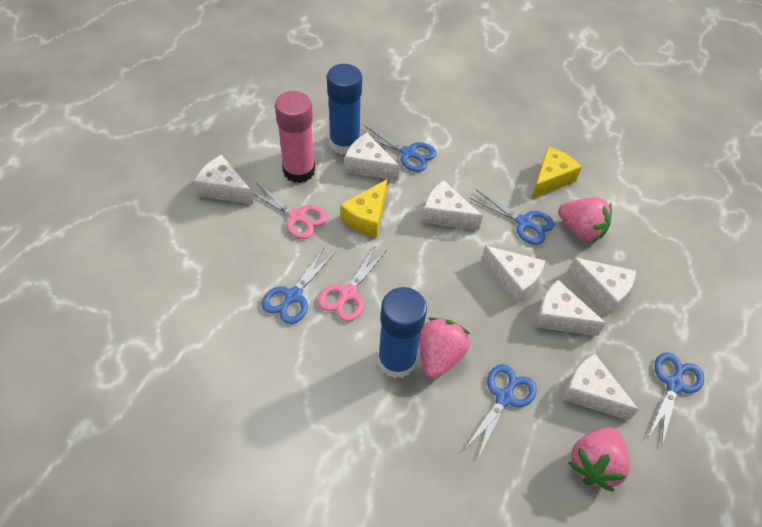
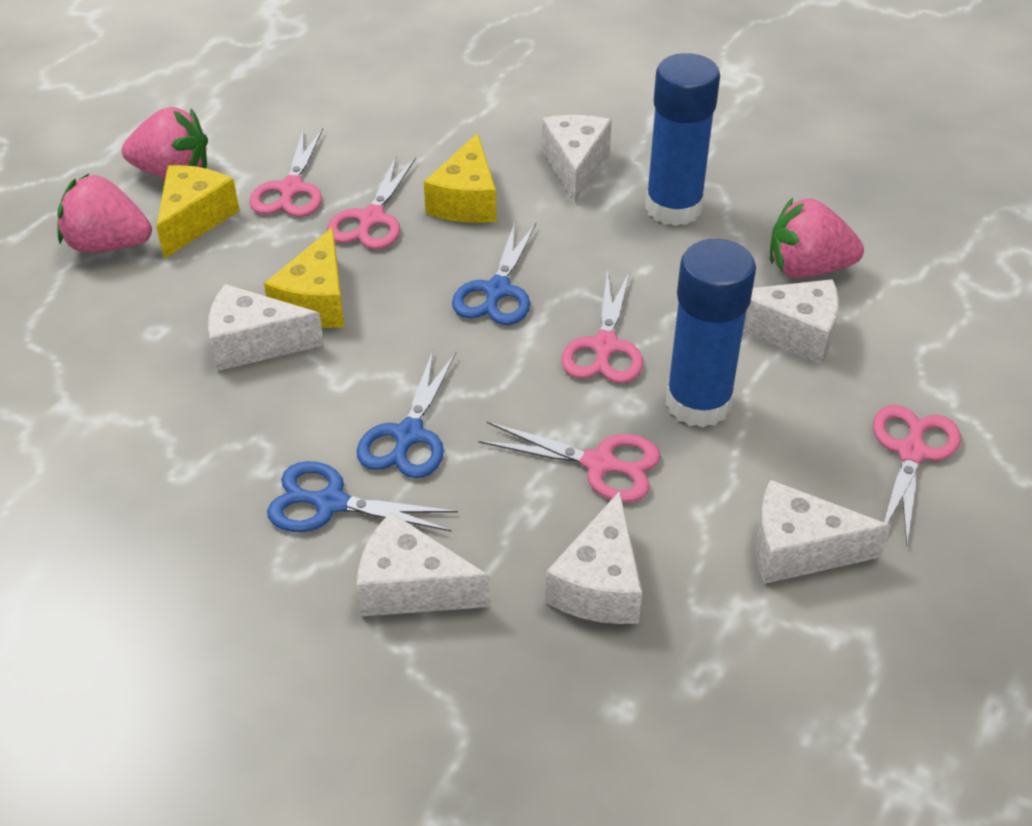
blue scissors: 5 -> 3
pink glue stick: 1 -> 0
pink scissors: 2 -> 5
white cheese: 7 -> 6
yellow cheese: 2 -> 3

